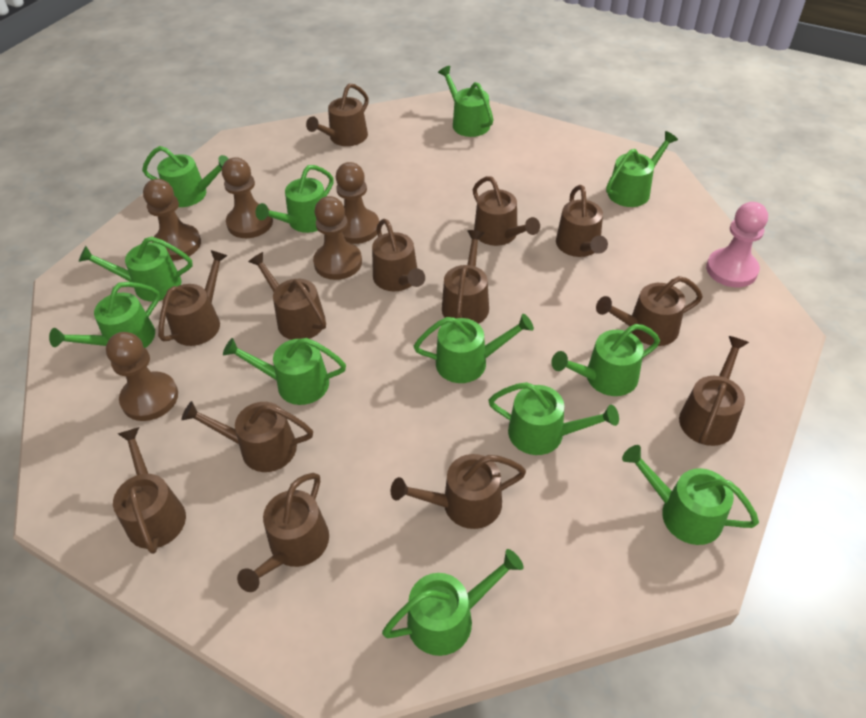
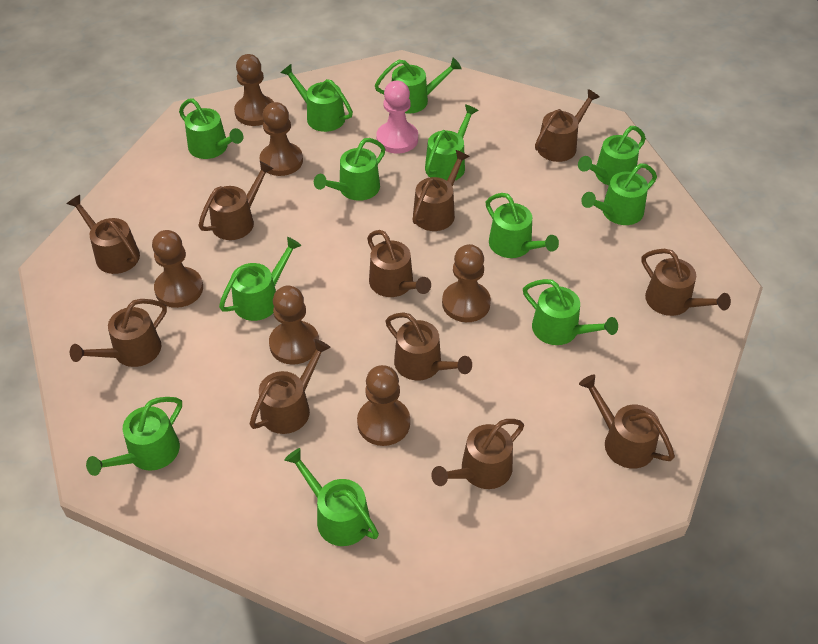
brown pawn: 5 -> 6
brown watering can: 13 -> 11

